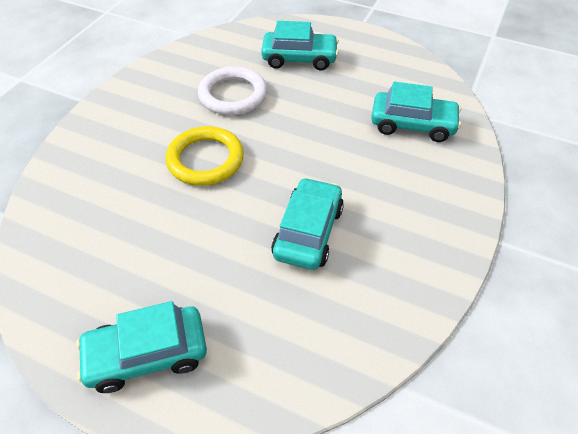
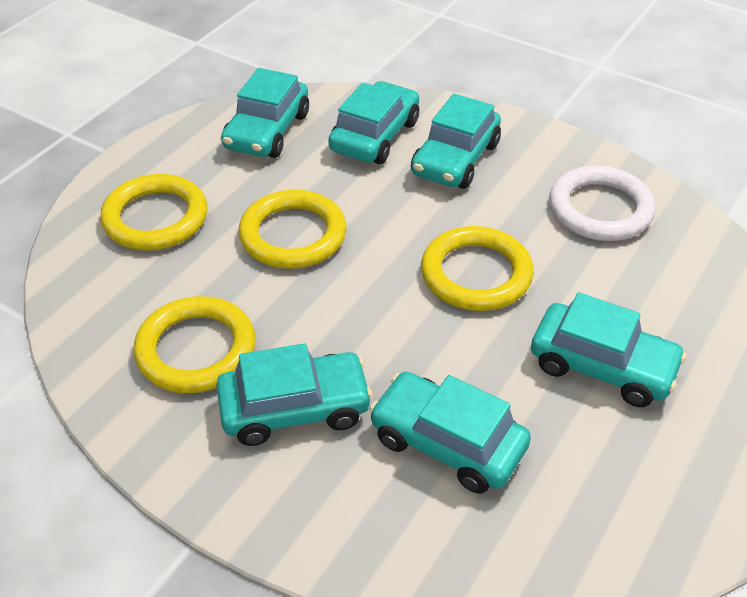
turquoise car: 4 -> 6
yellow ring: 1 -> 4

